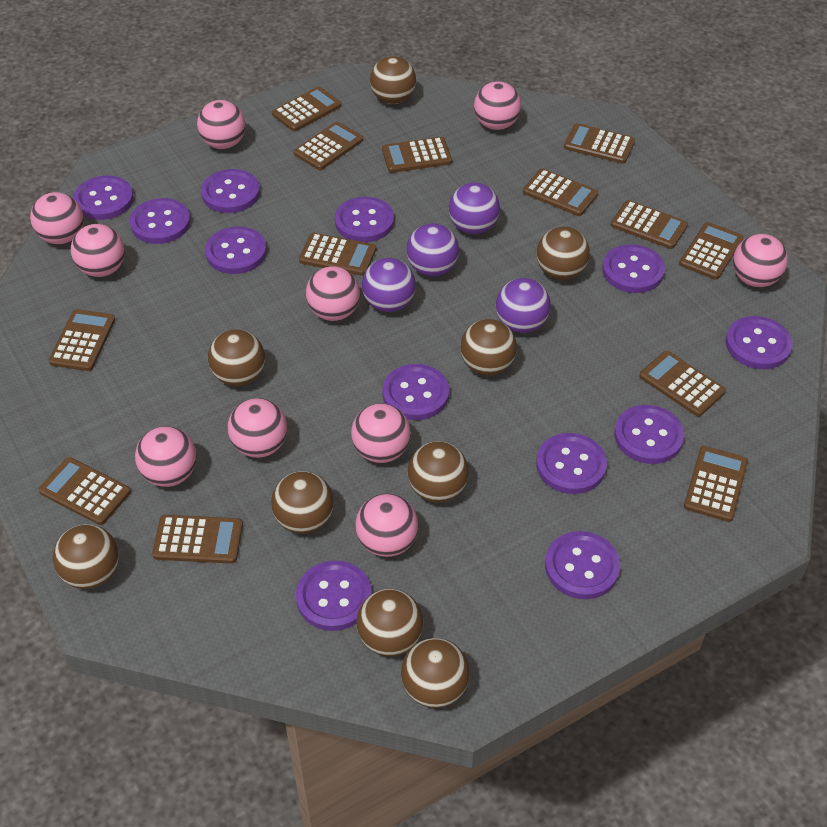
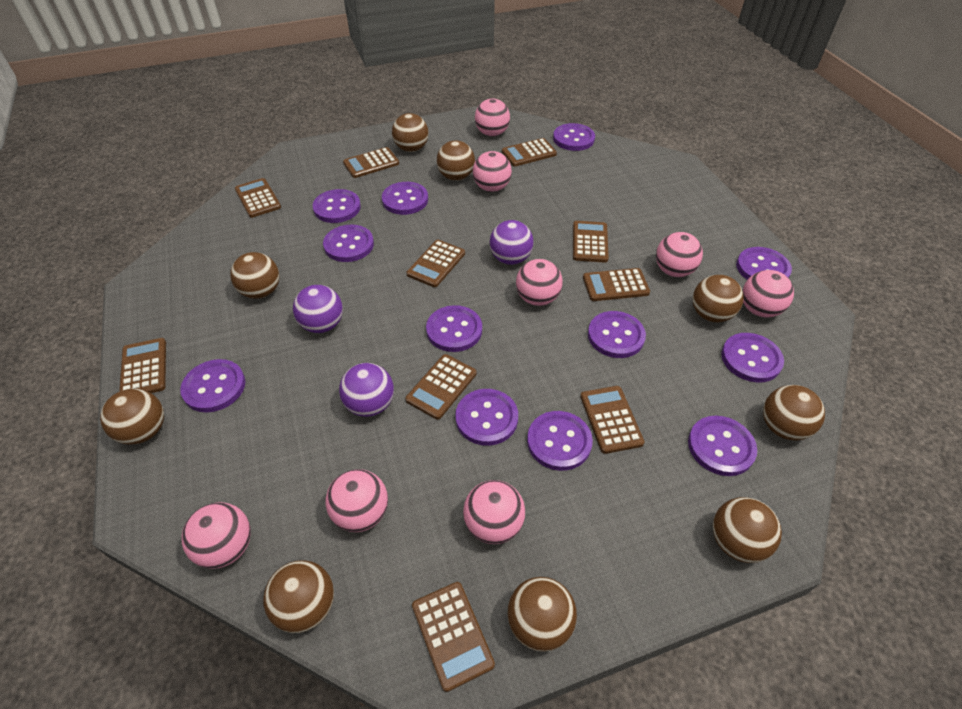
brown calculator: 13 -> 10
pink ball: 10 -> 8
purple ball: 4 -> 3

